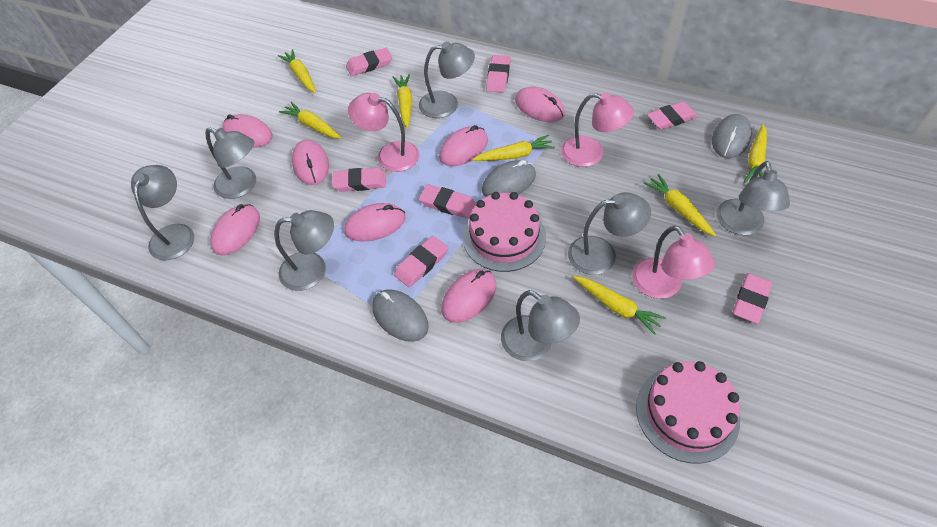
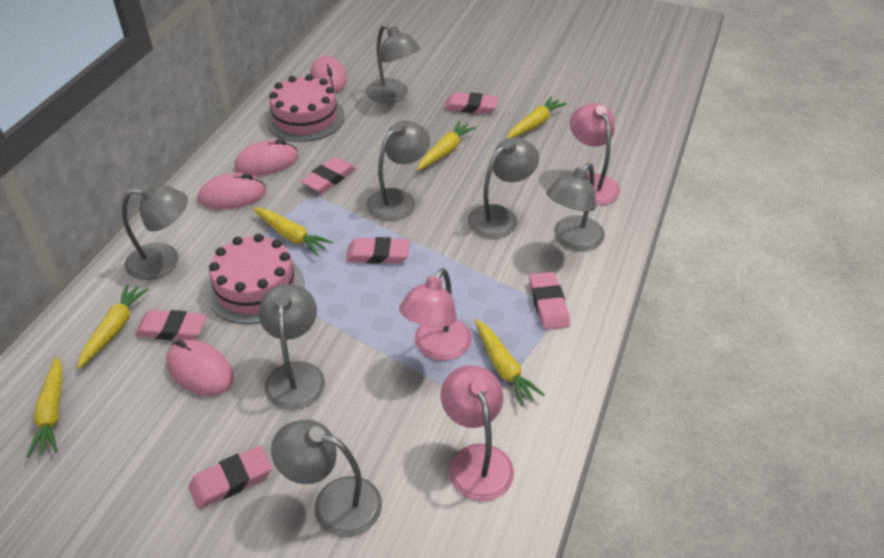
grey mouse: 3 -> 0
pink eraser: 7 -> 6
pink mouse: 7 -> 4
yellow carrot: 7 -> 6

